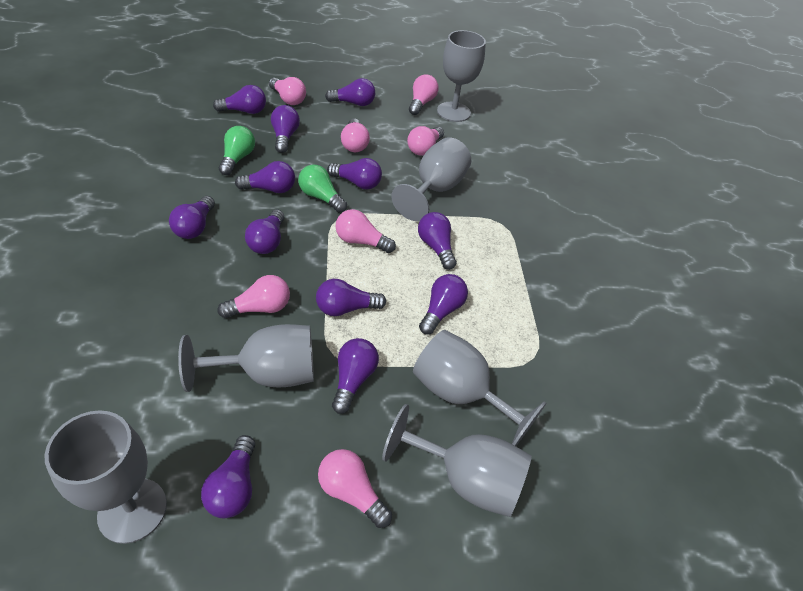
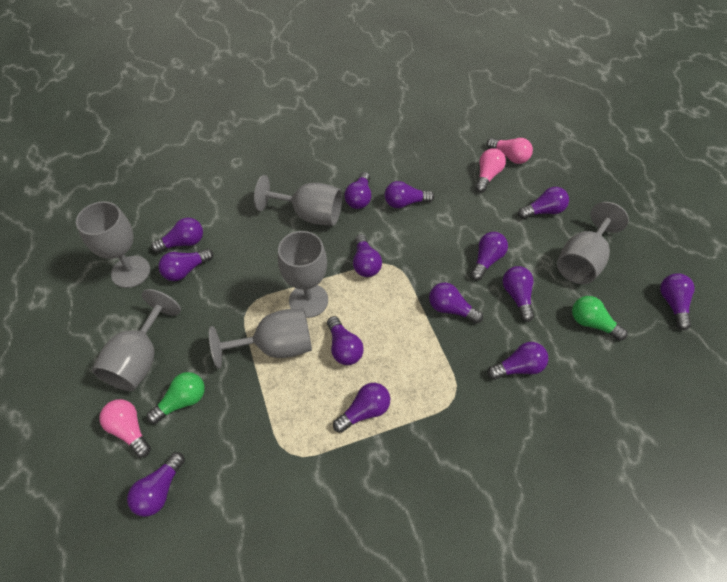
pink light bulb: 7 -> 3
purple light bulb: 12 -> 14

